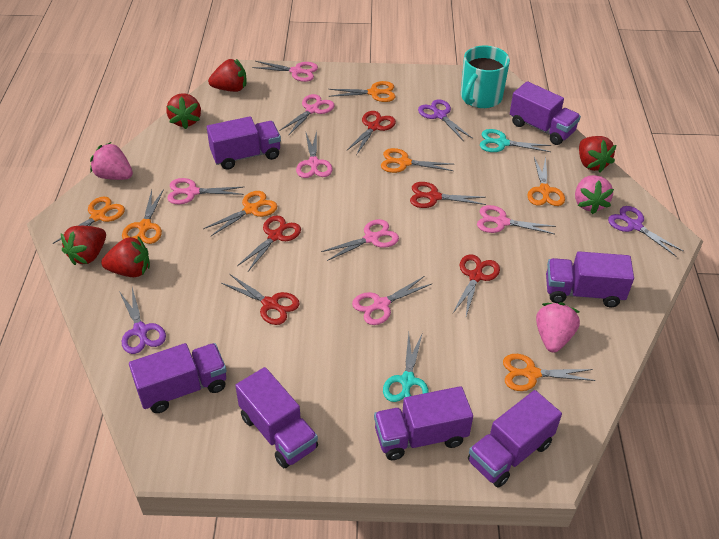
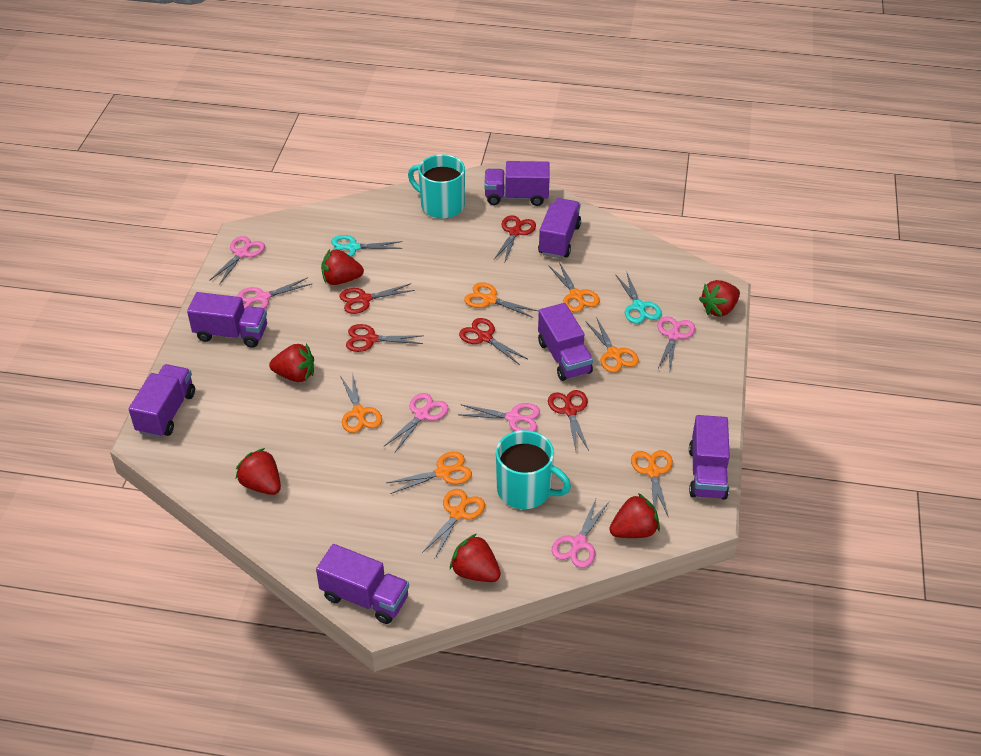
pink scissors: 7 -> 6
pink strawberry: 3 -> 0
purple scissors: 3 -> 0
red strawberry: 5 -> 6
turquoise mug: 1 -> 2

